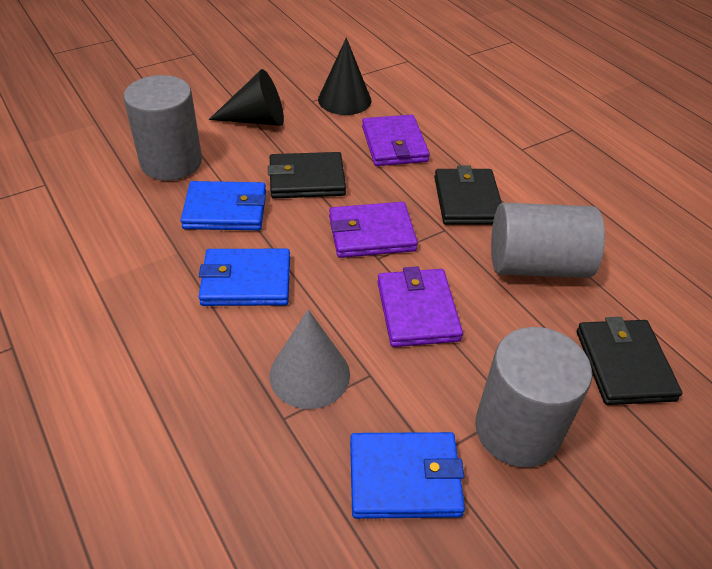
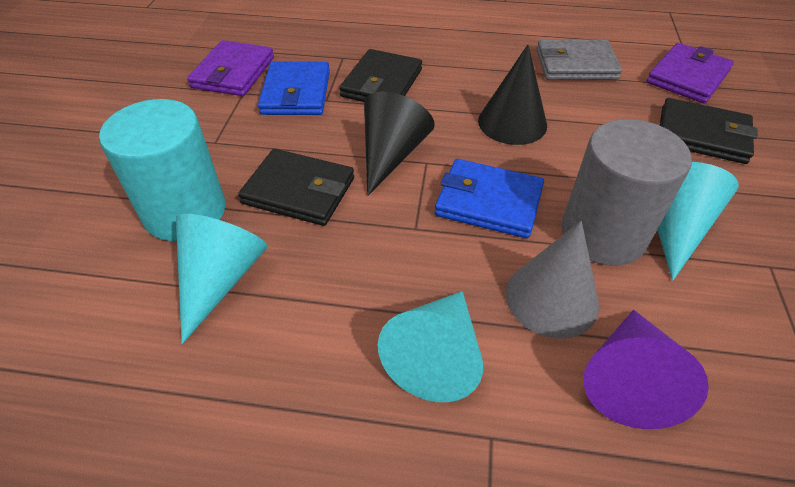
blue wallet: 3 -> 2
grey cylinder: 3 -> 1
grey wallet: 0 -> 1
purple cone: 0 -> 1
purple wallet: 3 -> 2
turquoise cone: 0 -> 3
turquoise cylinder: 0 -> 1

